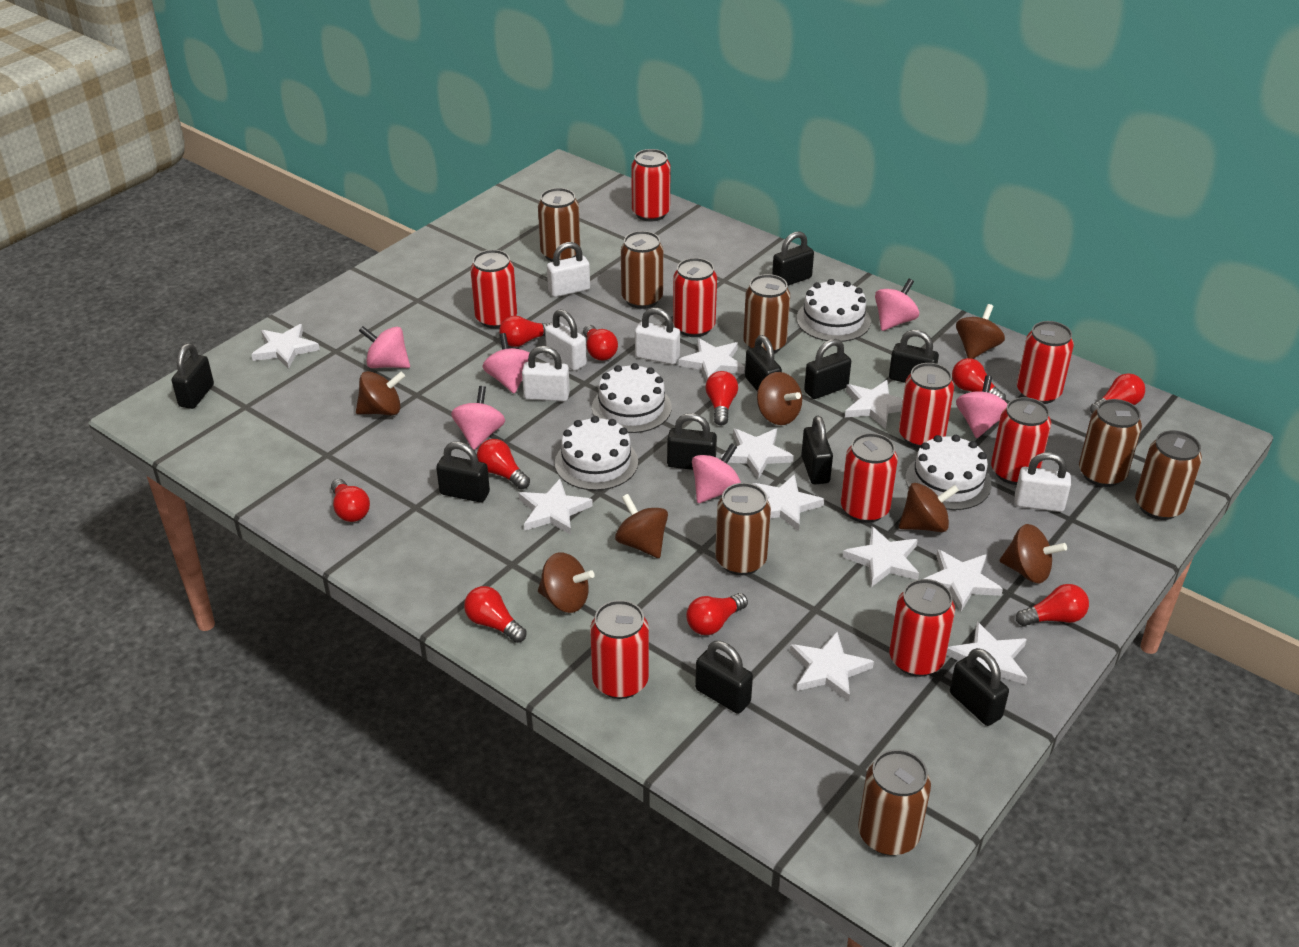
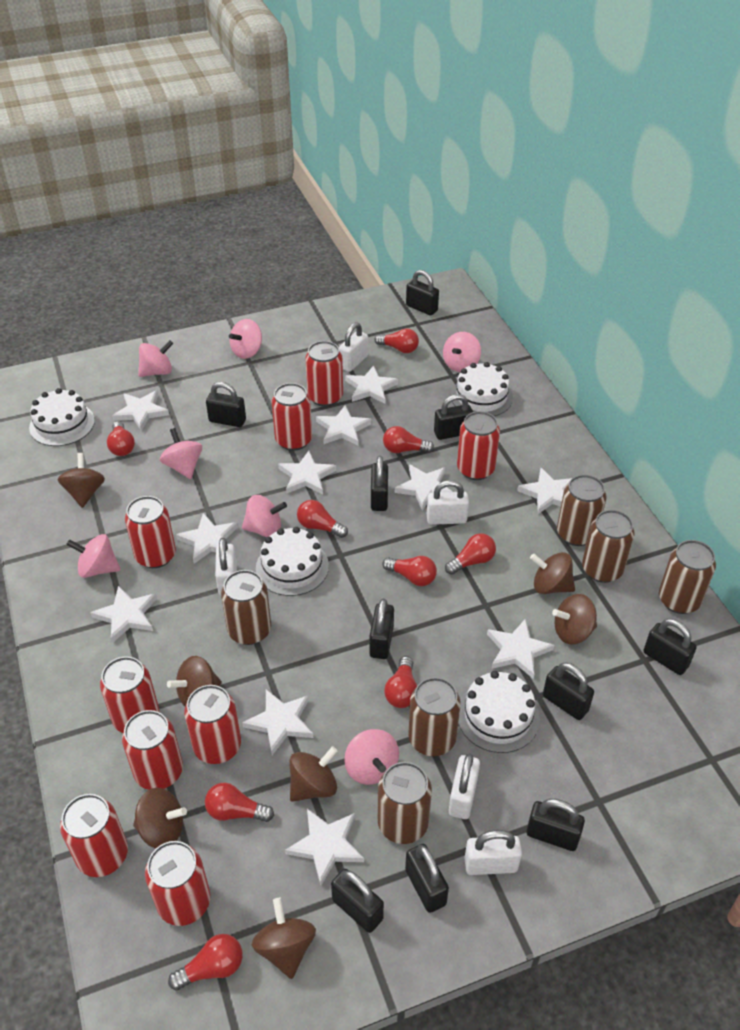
brown can: 7 -> 6
pink spinning top: 6 -> 7
red light bulb: 10 -> 9
white star: 10 -> 11

